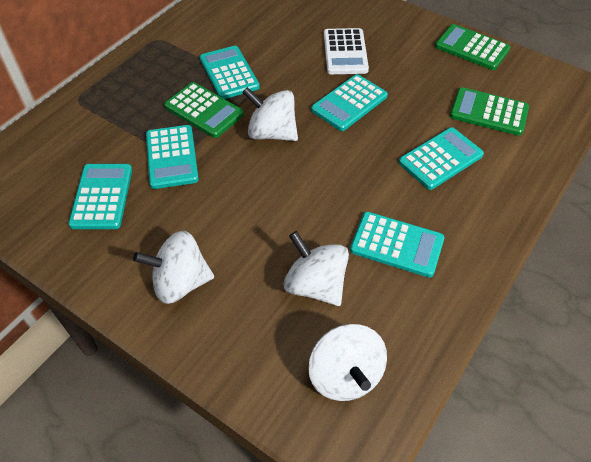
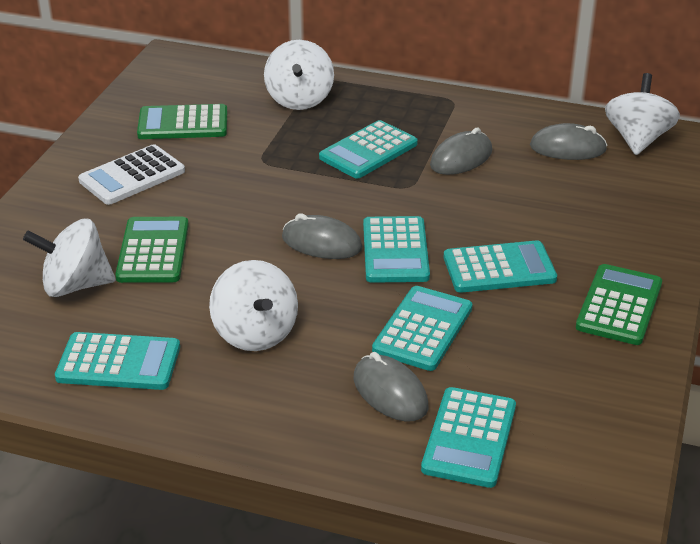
grey mouse: 0 -> 4

